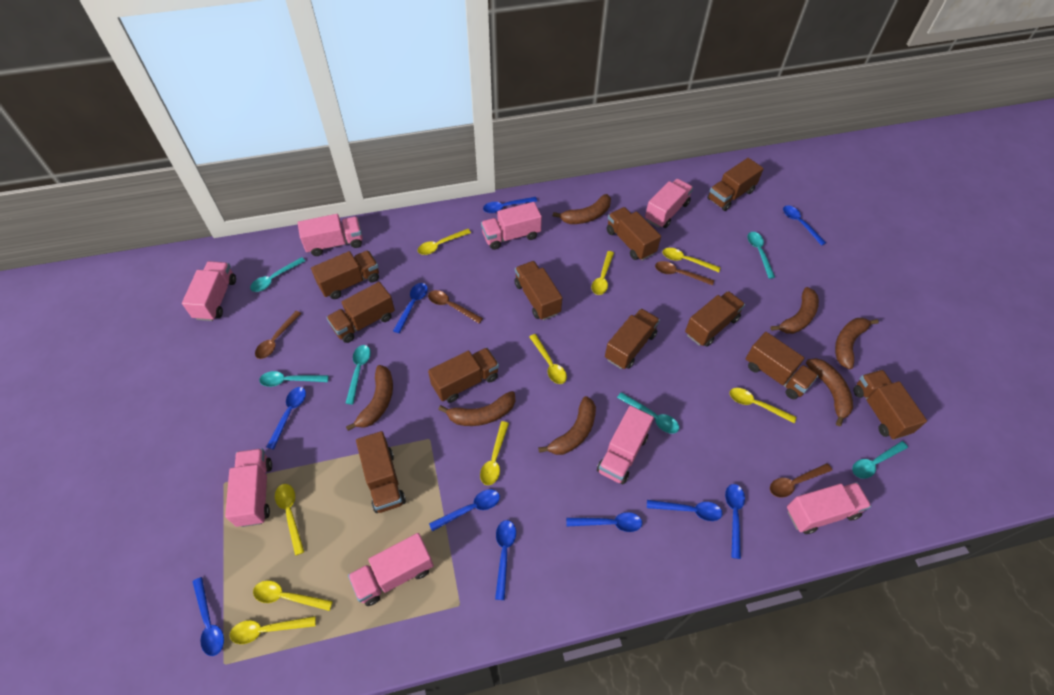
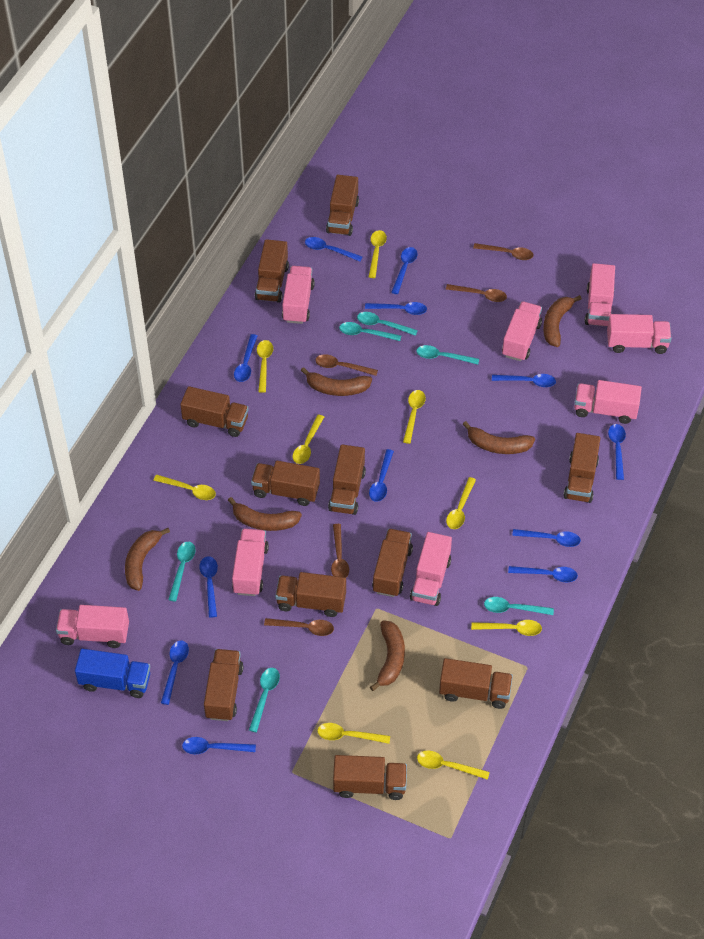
blue spoon: 10 -> 12
blue truck: 0 -> 1
brown banana: 7 -> 6
brown spoon: 4 -> 5

